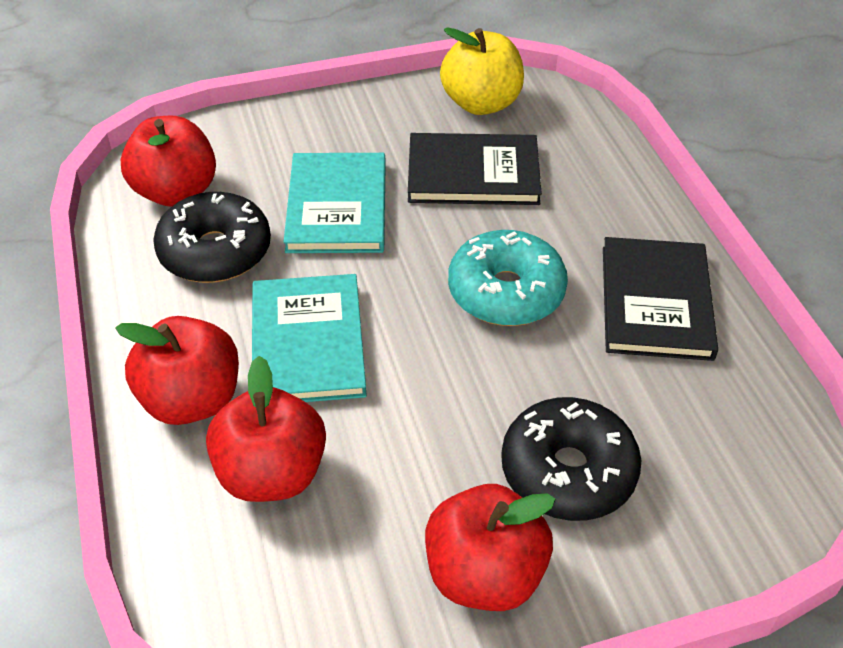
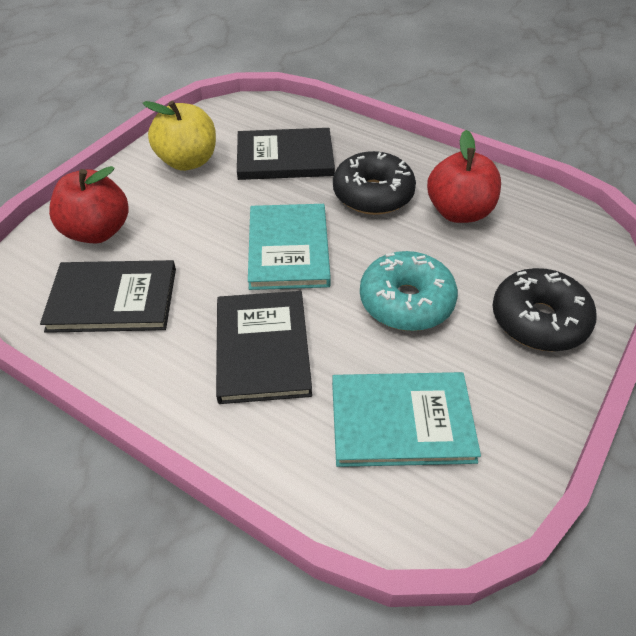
black book: 2 -> 3
red apple: 4 -> 2

